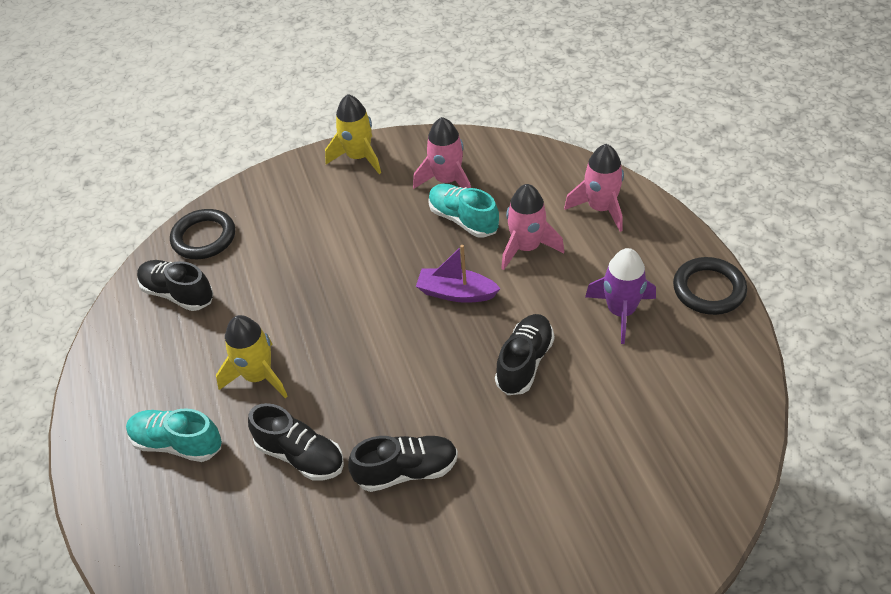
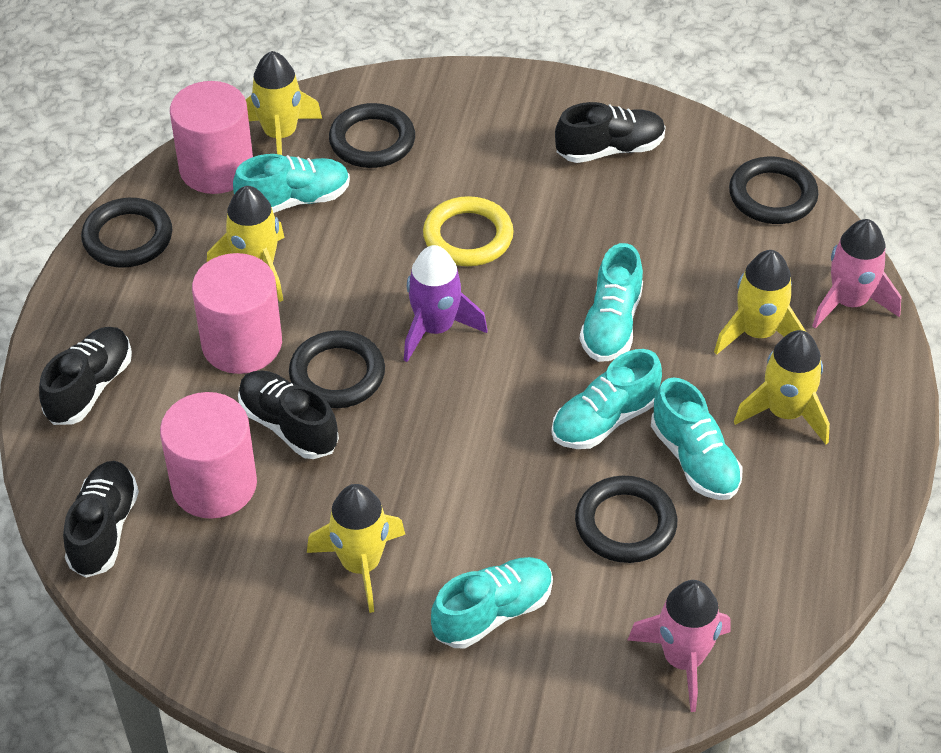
black ring: 2 -> 5
pink cylinder: 0 -> 3
pink rocket: 3 -> 2
purple boat: 1 -> 0
turquoise shoe: 2 -> 5
yellow ring: 0 -> 1
yellow rocket: 2 -> 5

